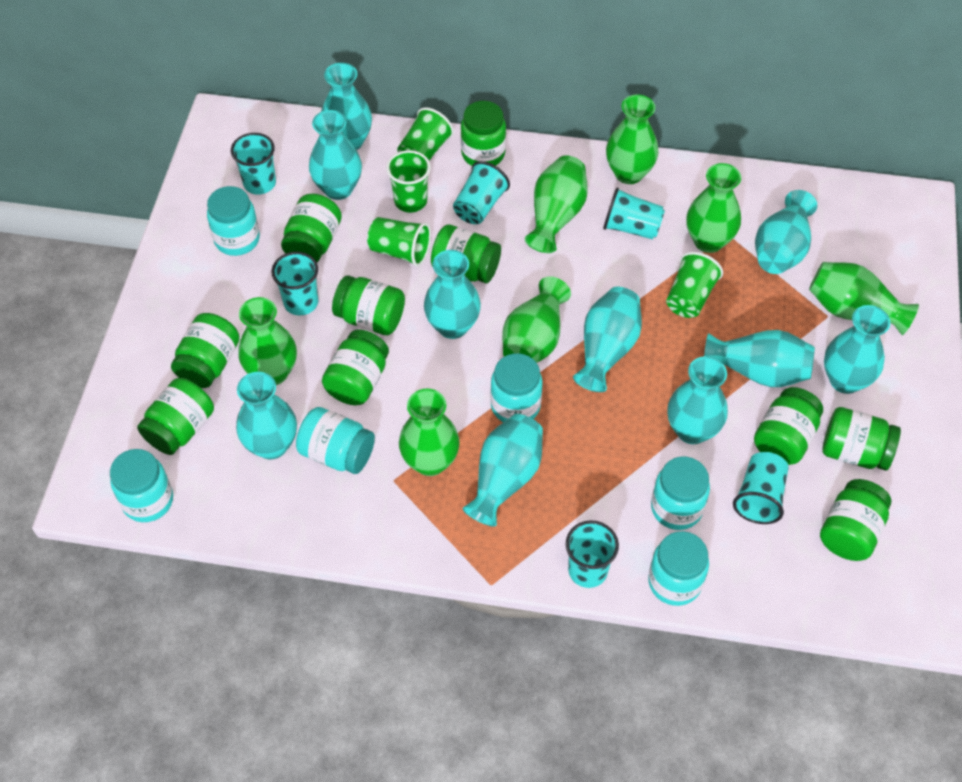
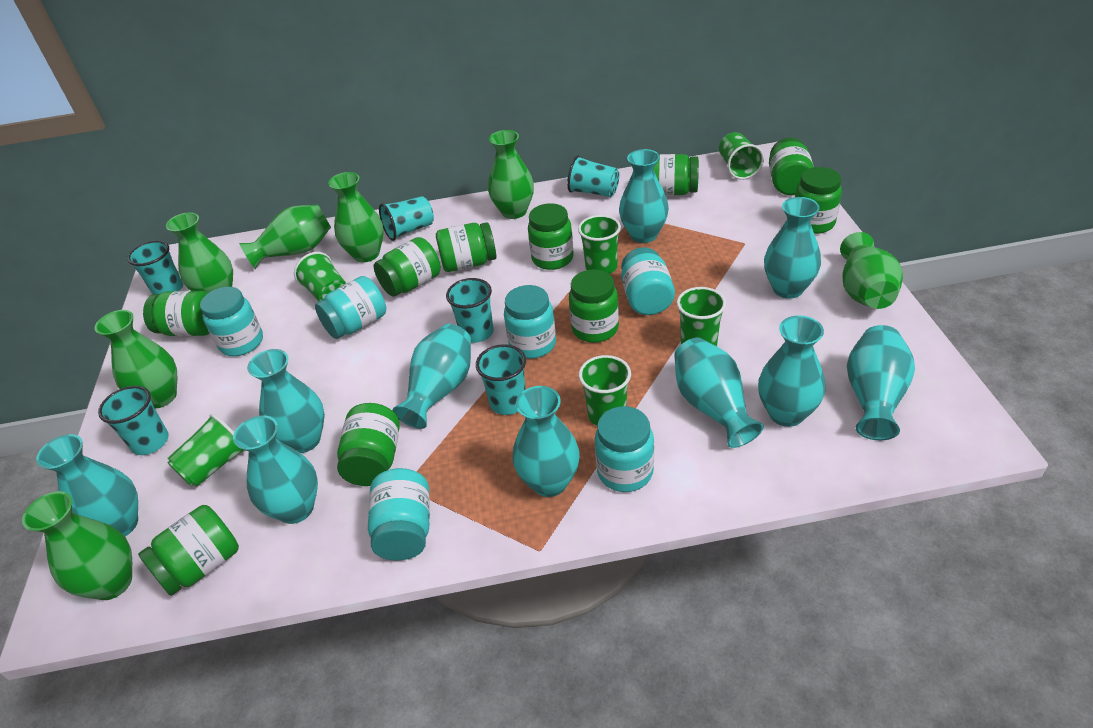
green cup: 4 -> 6

